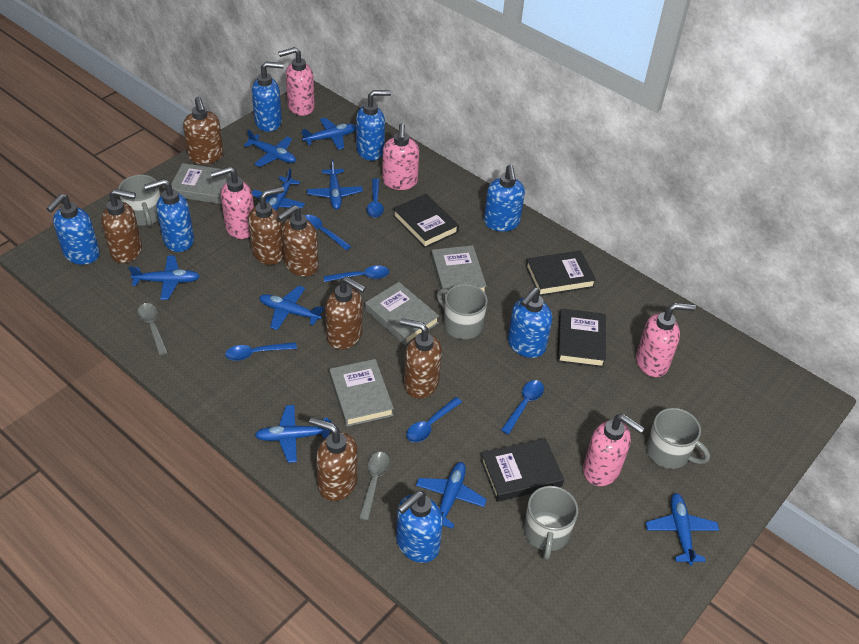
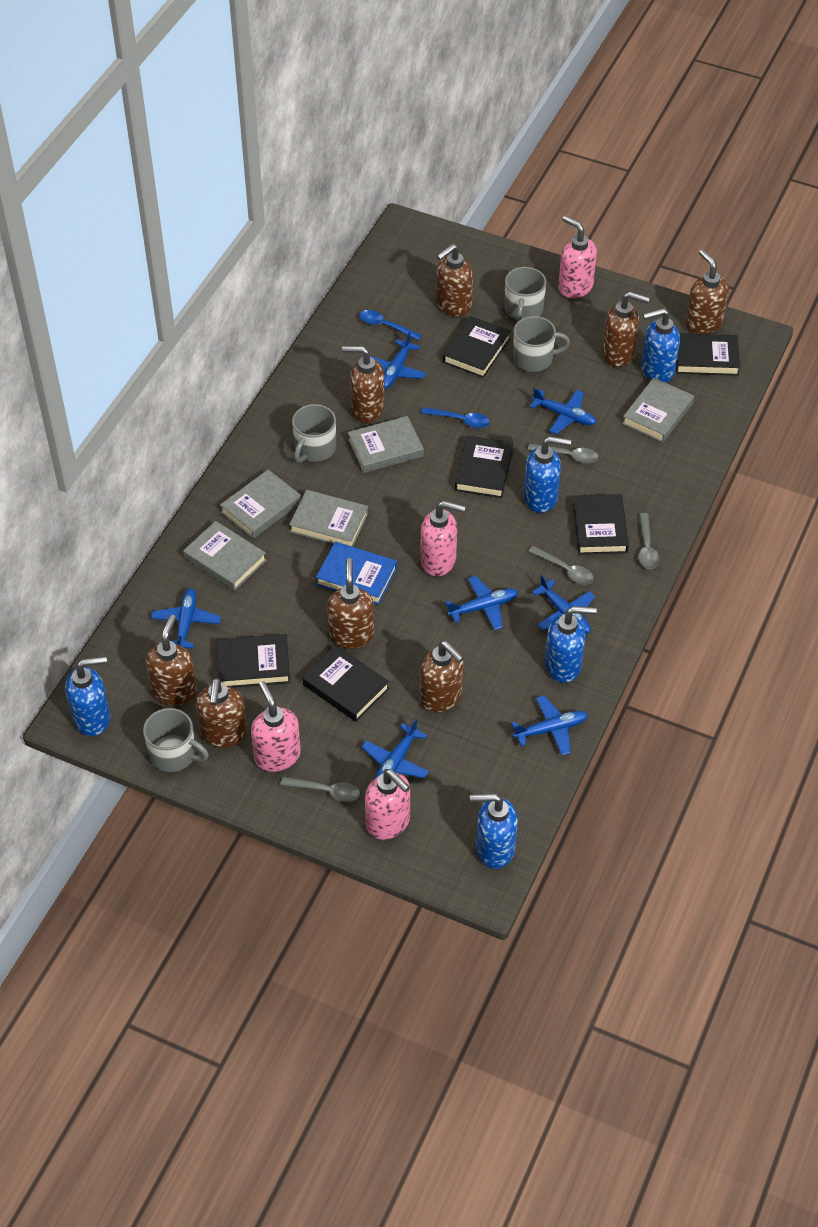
black book: 4 -> 6
blue book: 0 -> 1
blue plane: 9 -> 7
blue soap dispenser: 7 -> 5
blue spoon: 6 -> 2
brown soap dispenser: 7 -> 8
grey book: 4 -> 5
grey spoon: 2 -> 4
pink soap dispenser: 5 -> 4

